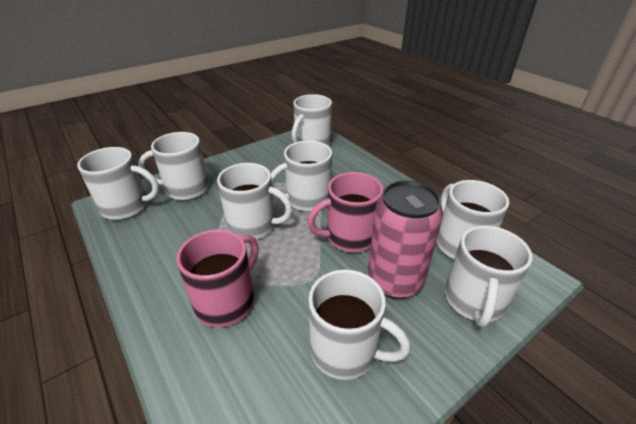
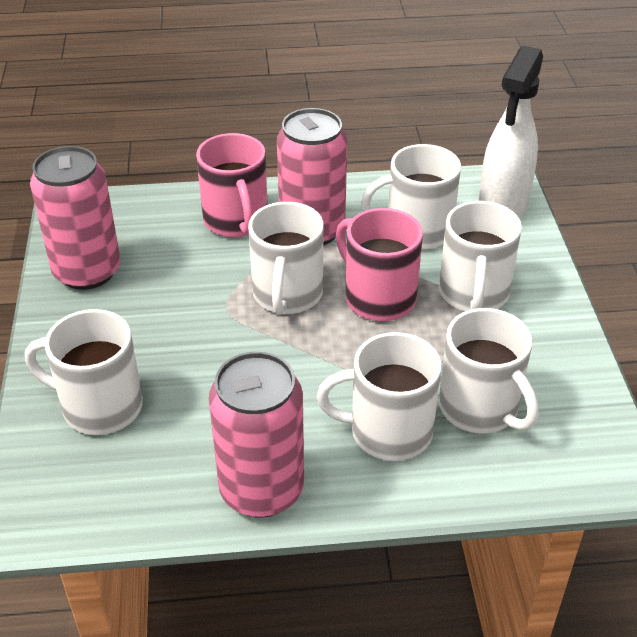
pink can: 1 -> 3
white mug: 8 -> 6
white spray bottle: 0 -> 1

